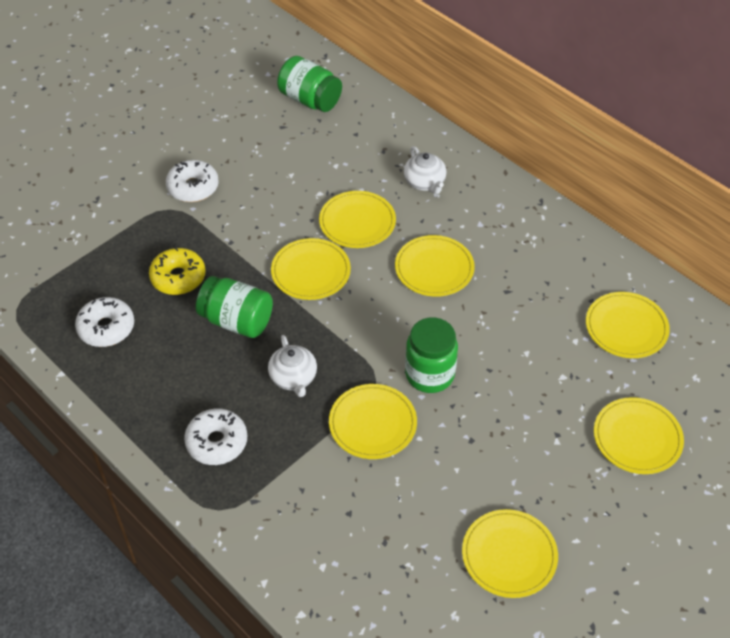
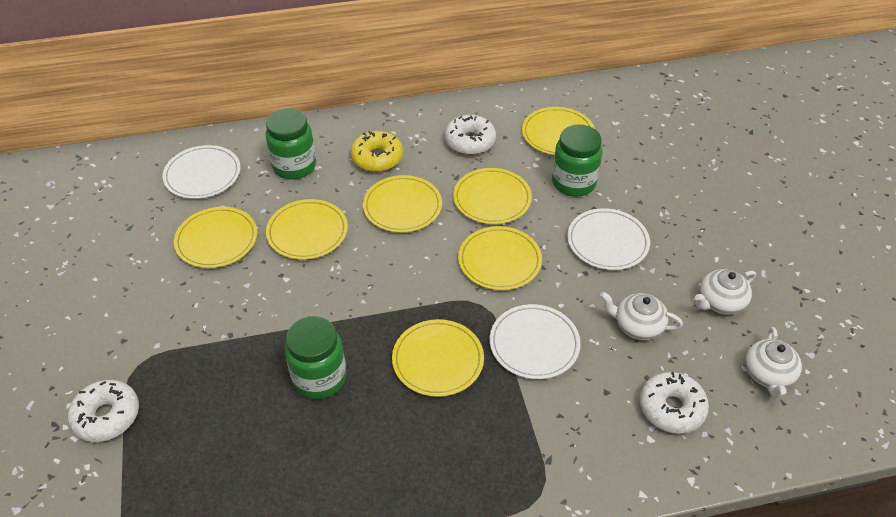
white plate: 0 -> 3
white teapot: 2 -> 3

